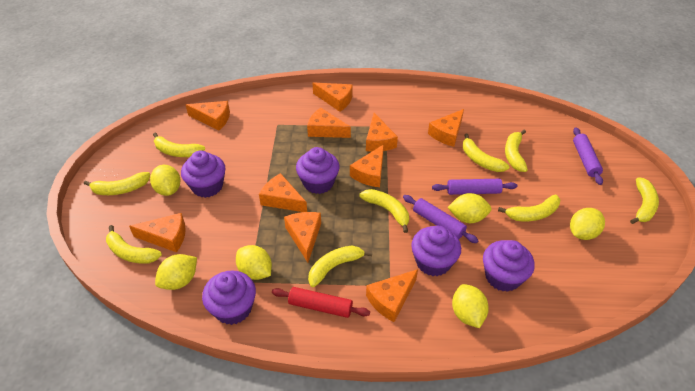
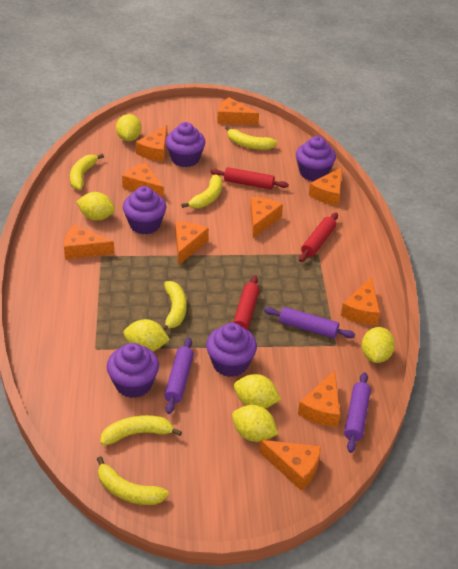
red rolling pin: 1 -> 3
yellow banana: 9 -> 6

